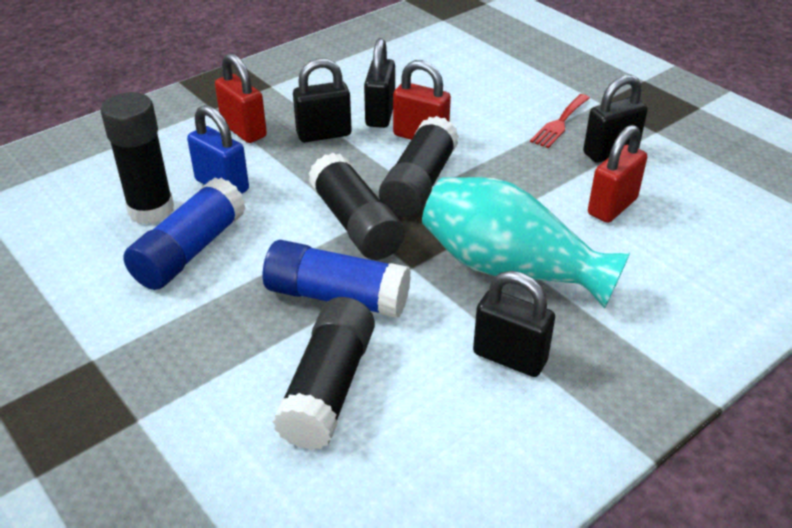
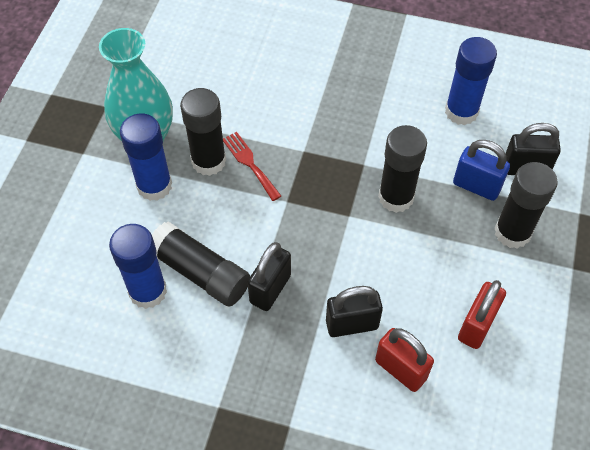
black padlock: 4 -> 3
blue glue stick: 2 -> 3
red padlock: 3 -> 2

